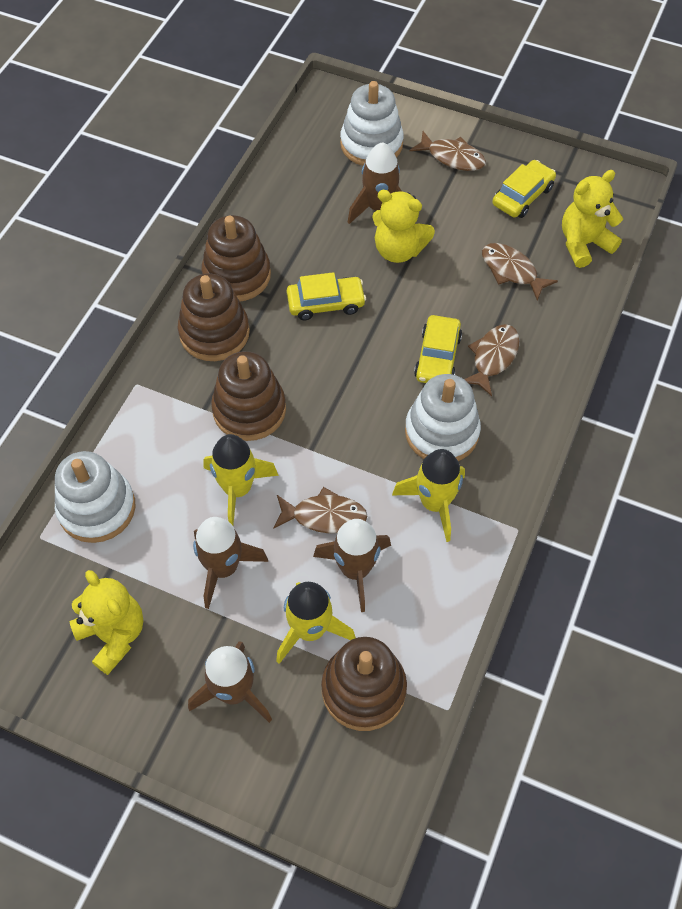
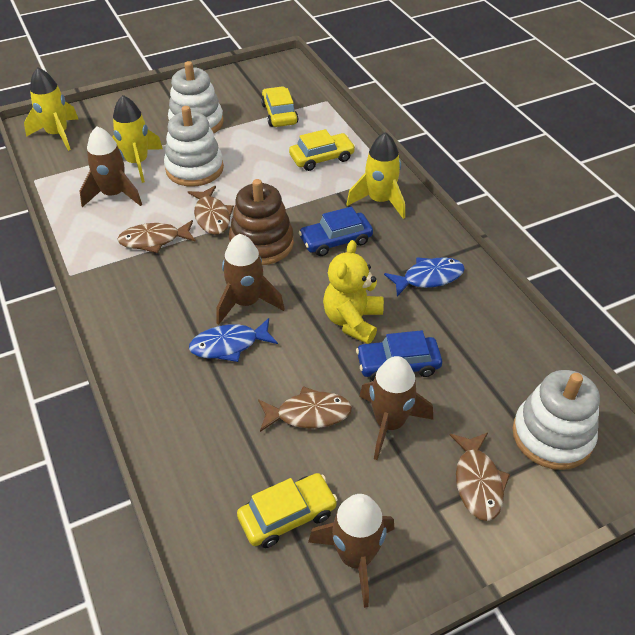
blue car: 0 -> 2
blue fish: 0 -> 2
brown stacking toy: 4 -> 1
yellow teddy bear: 3 -> 1

